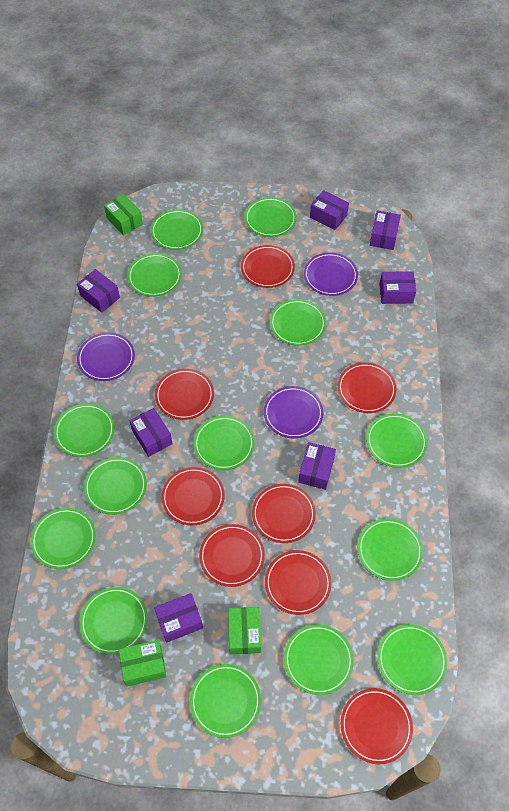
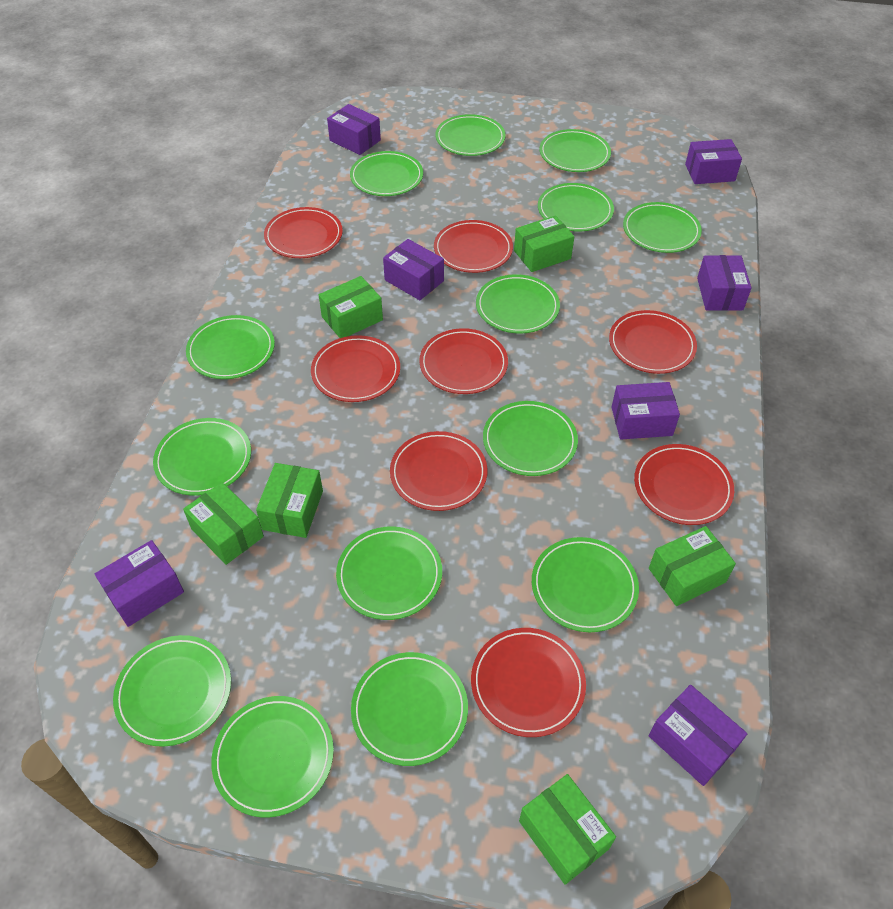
green box: 3 -> 6
purple plate: 3 -> 0

